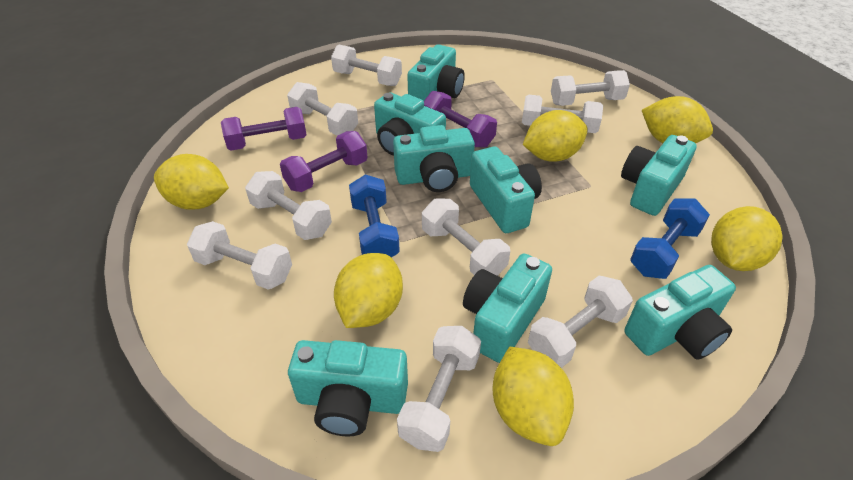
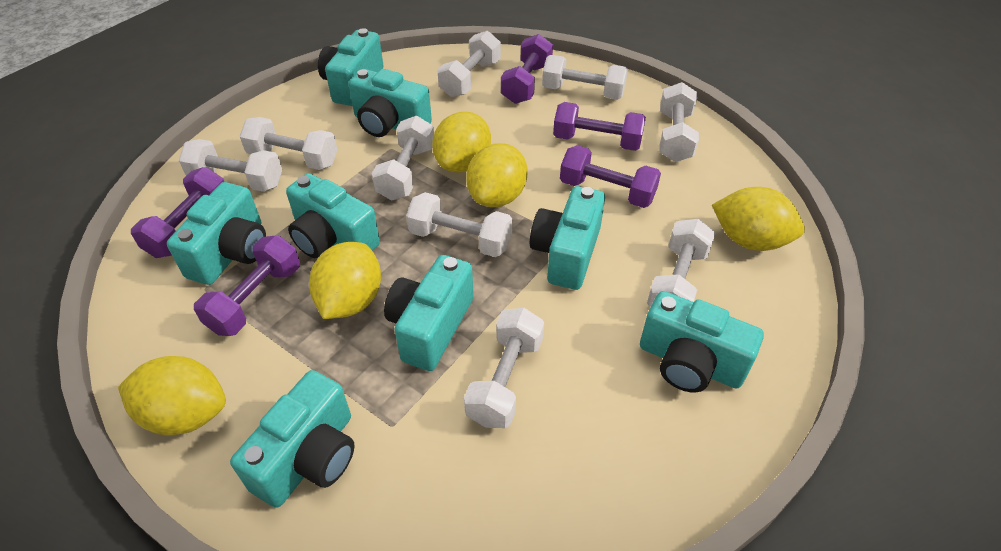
blue dumbbell: 2 -> 0
purple dumbbell: 3 -> 5
yellow lemon: 6 -> 5

